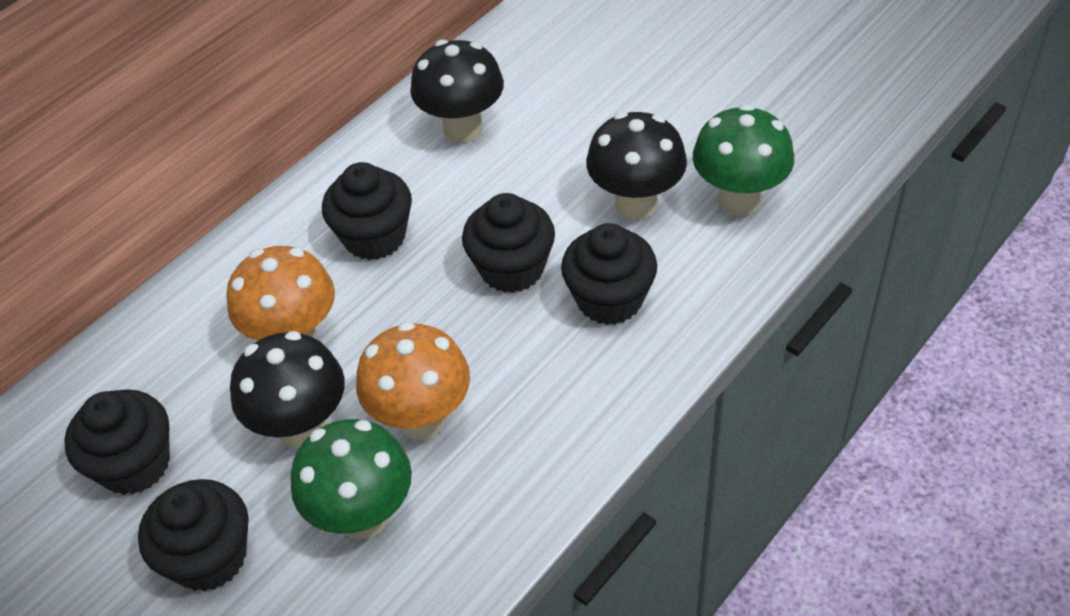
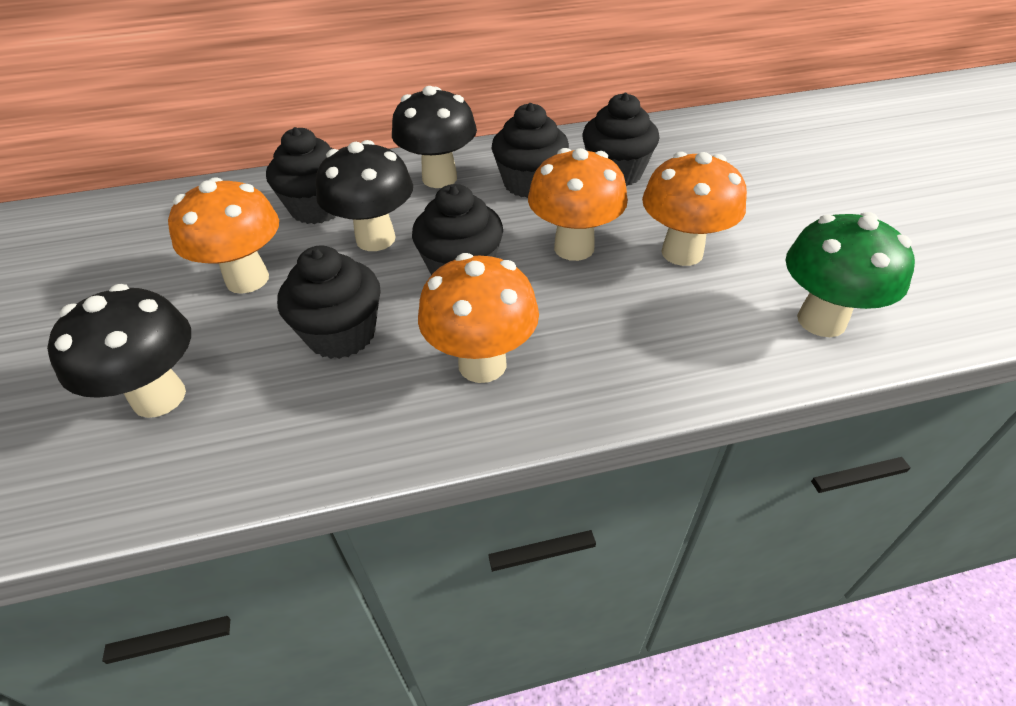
green mushroom: 2 -> 1
orange mushroom: 2 -> 4

